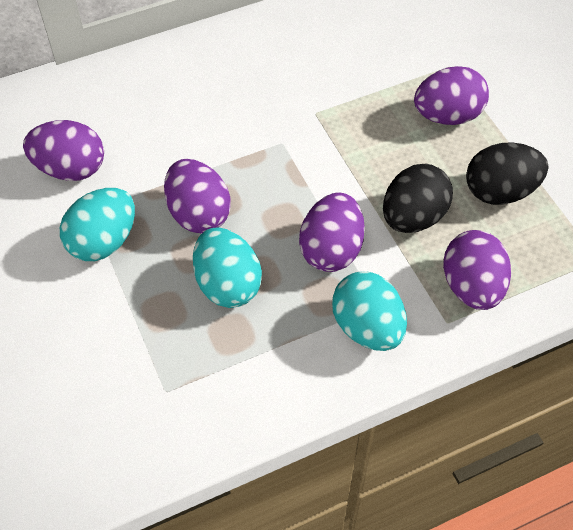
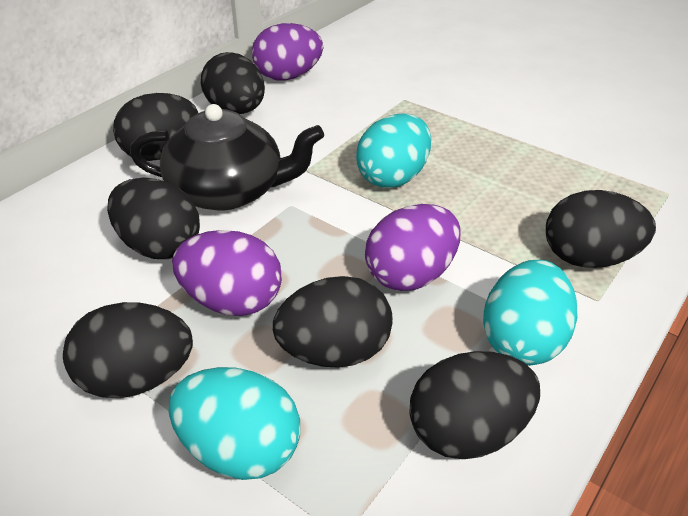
black egg: 2 -> 7
black teapot: 0 -> 1
purple egg: 5 -> 3

